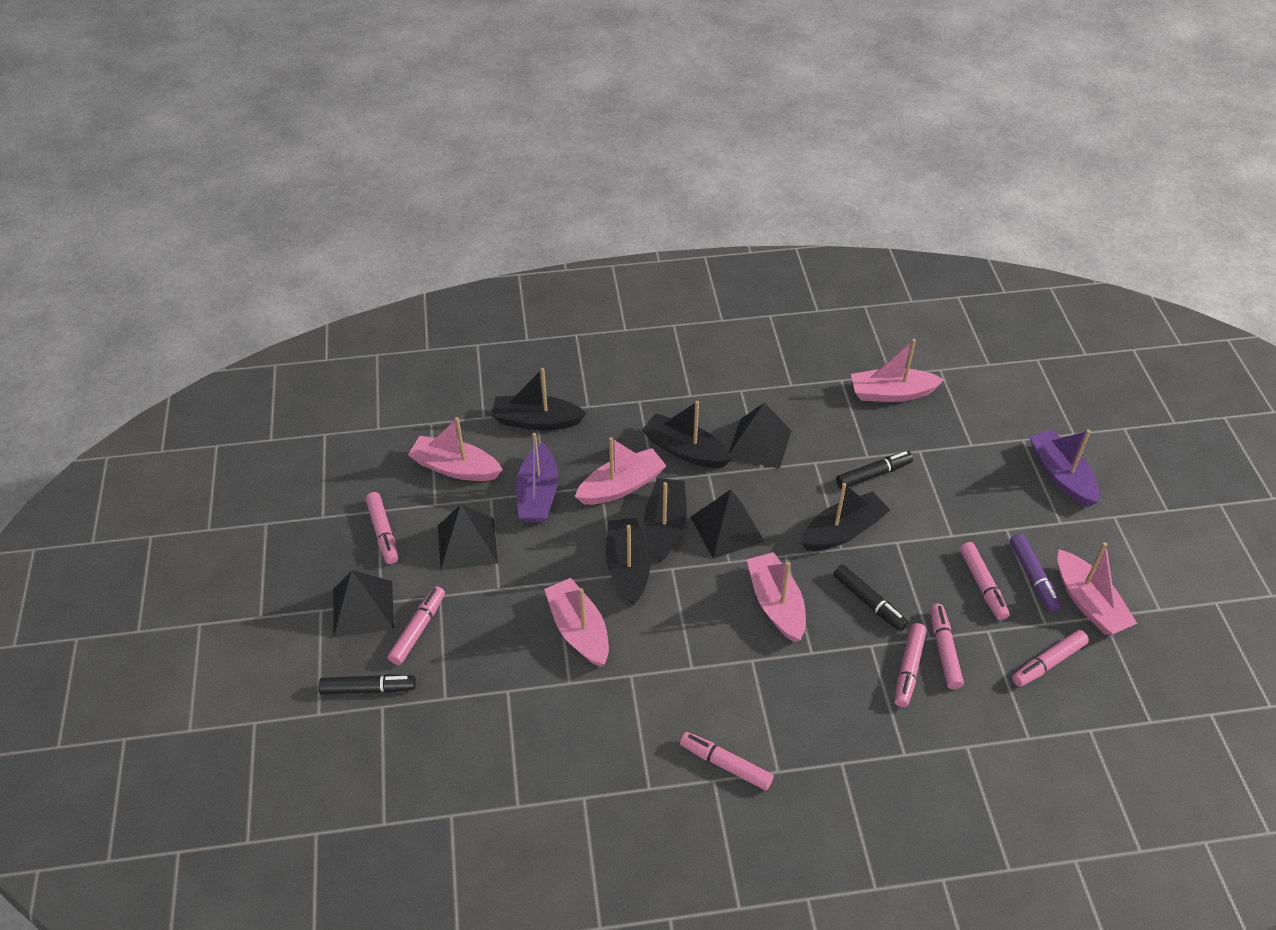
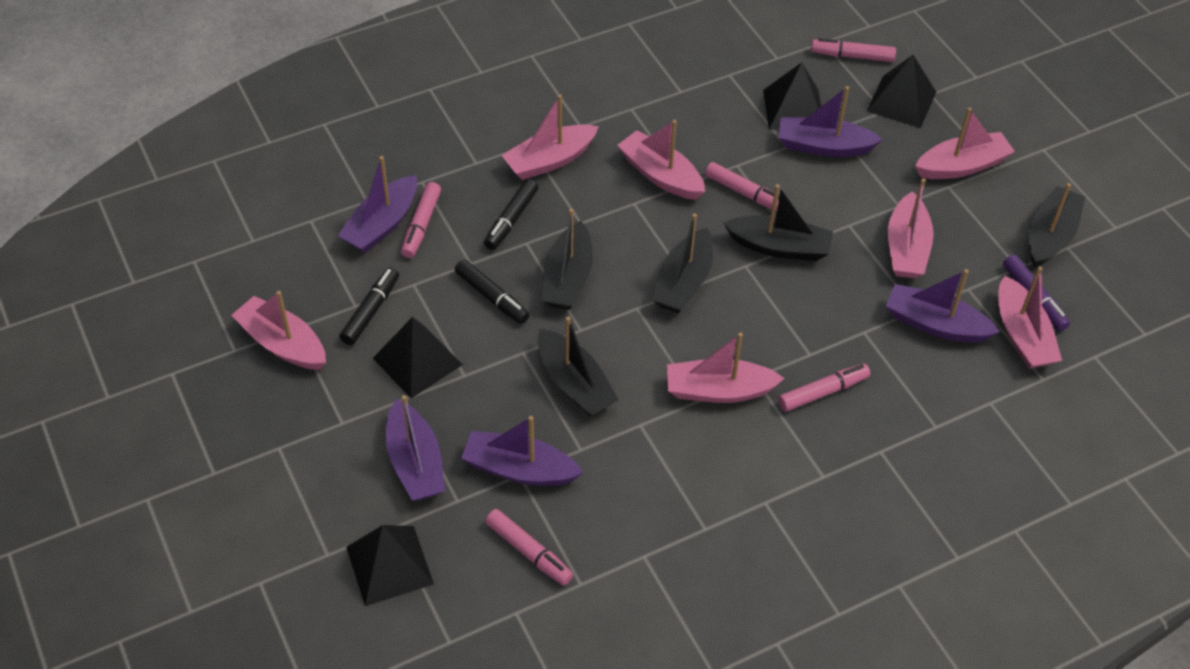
pink boat: 6 -> 7
pink marker: 7 -> 5
purple boat: 2 -> 5

